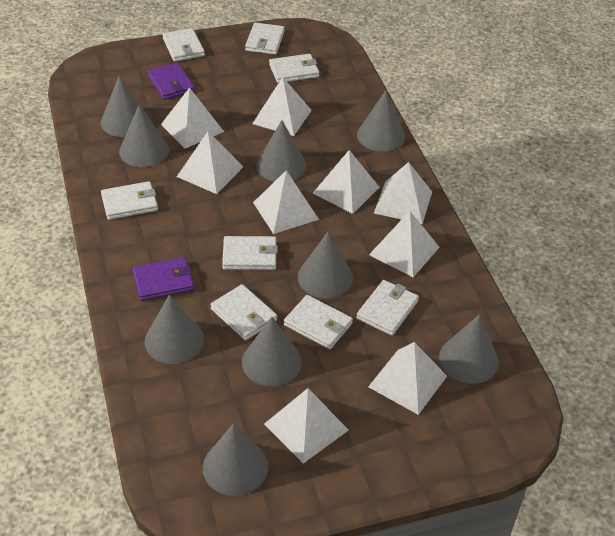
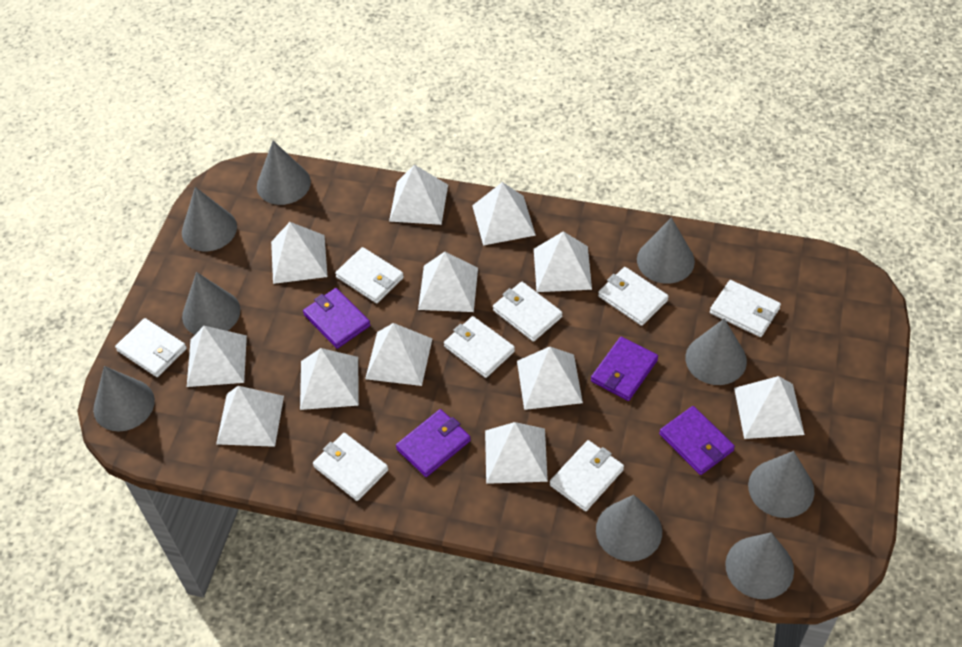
purple wallet: 2 -> 4
white pyramid: 9 -> 12

